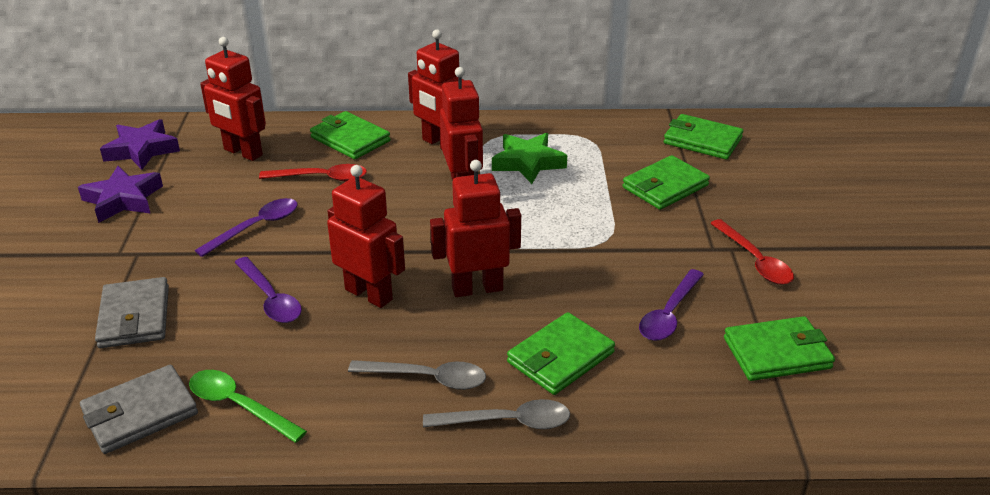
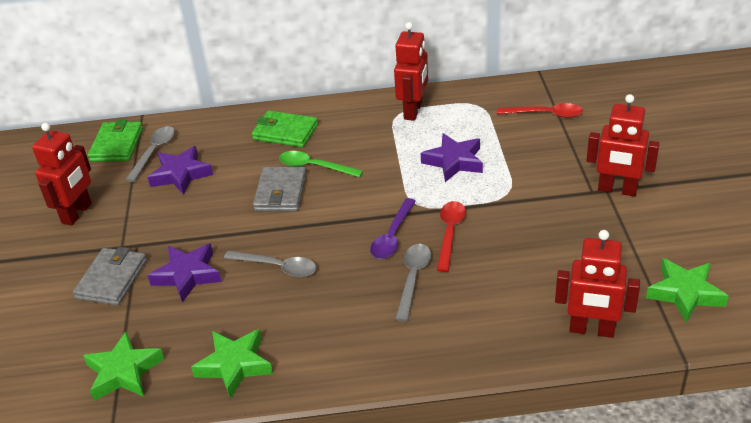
green star: 1 -> 3
green wallet: 5 -> 2
grey spoon: 2 -> 3
purple spoon: 3 -> 1
purple star: 2 -> 3
red robot: 5 -> 4

